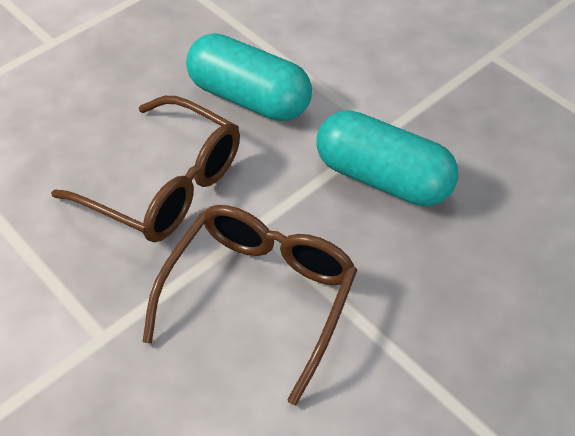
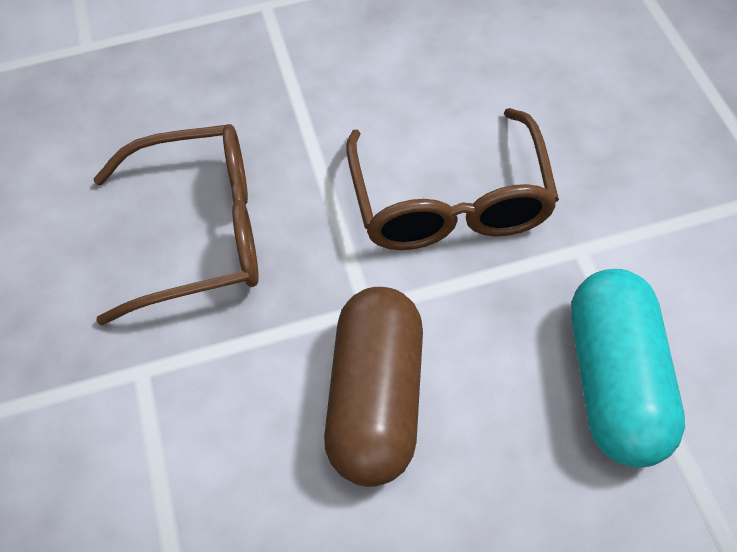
brown capsule: 0 -> 1
turquoise capsule: 2 -> 1

